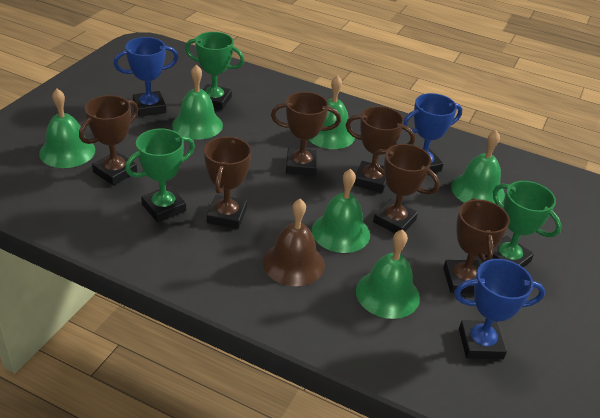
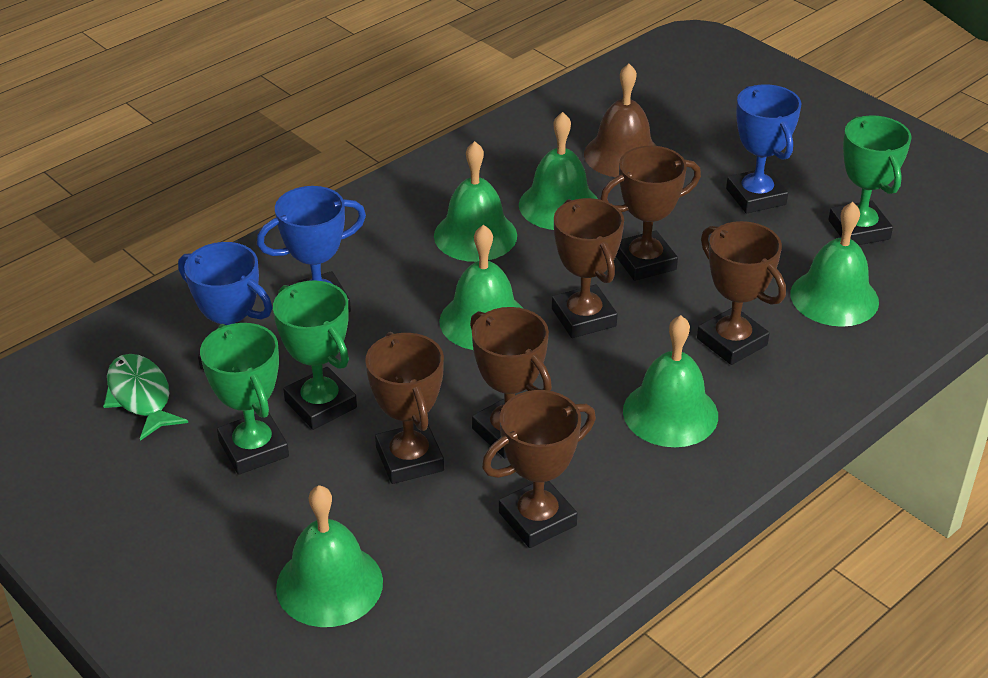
green fish: 0 -> 1

